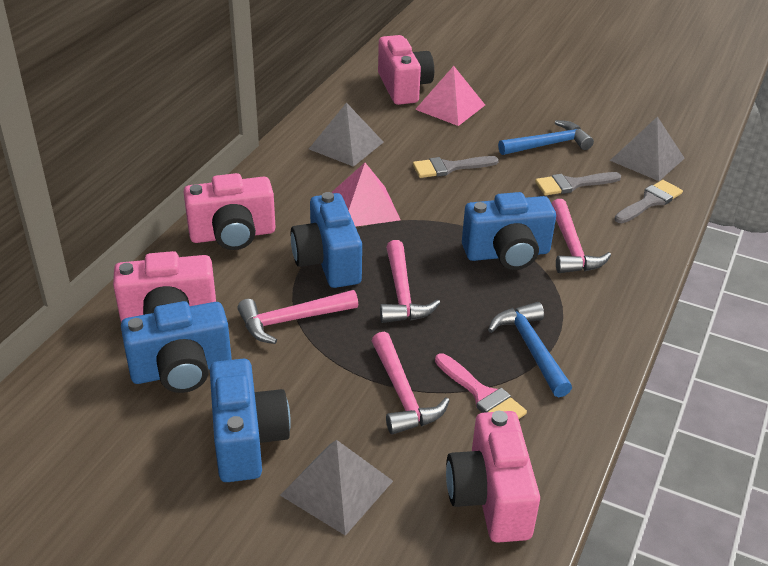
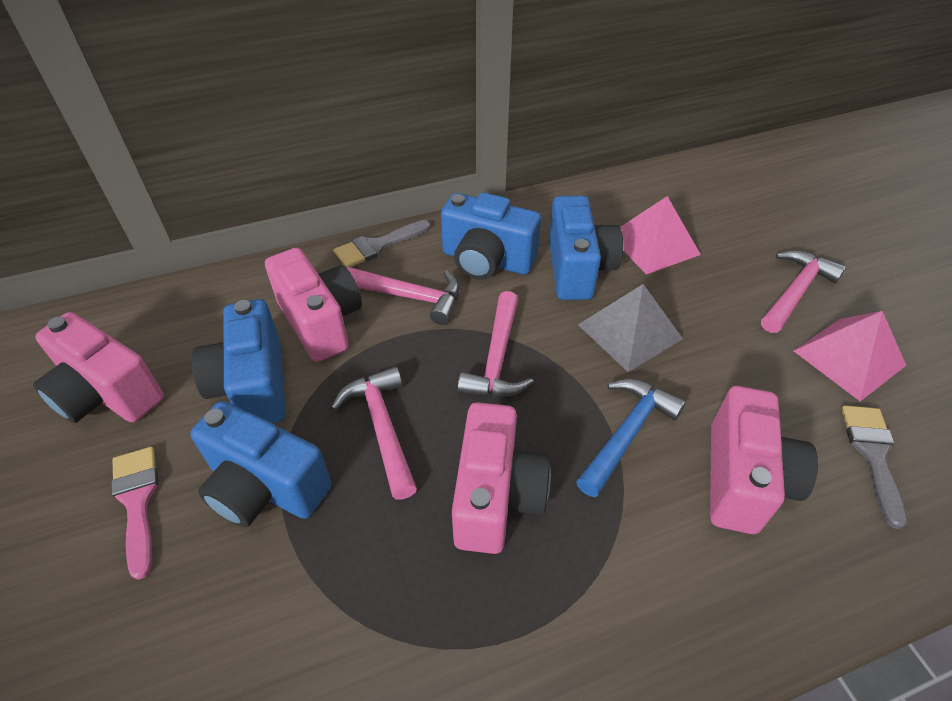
blue hammer: 2 -> 1
grey brush: 3 -> 2
grey pyramid: 3 -> 1

